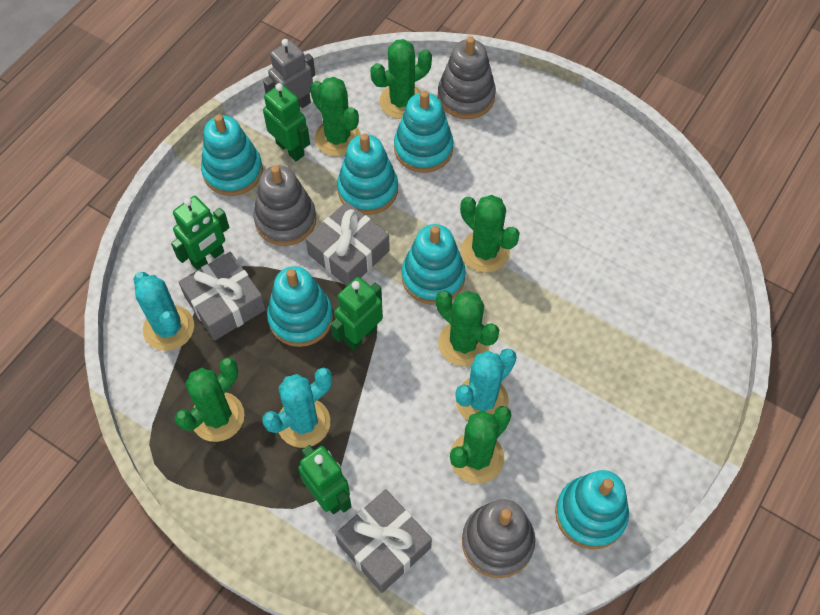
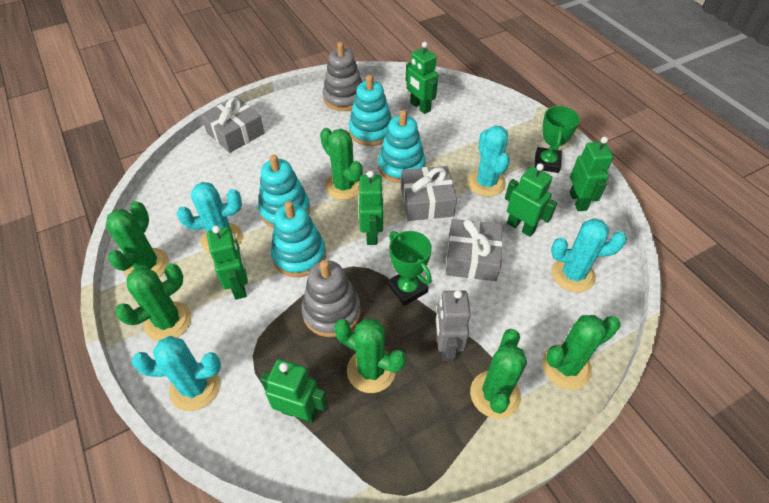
green robot: 4 -> 6
green trophy: 0 -> 2
grey stacking toy: 3 -> 2
turquoise cactus: 3 -> 4
turquoise stacking toy: 6 -> 4

